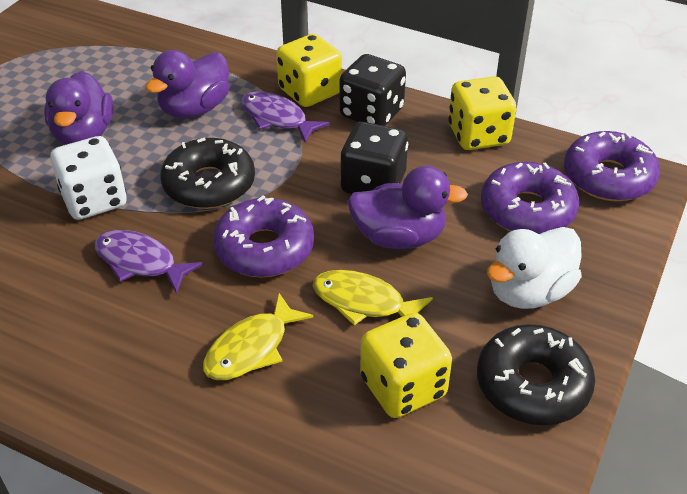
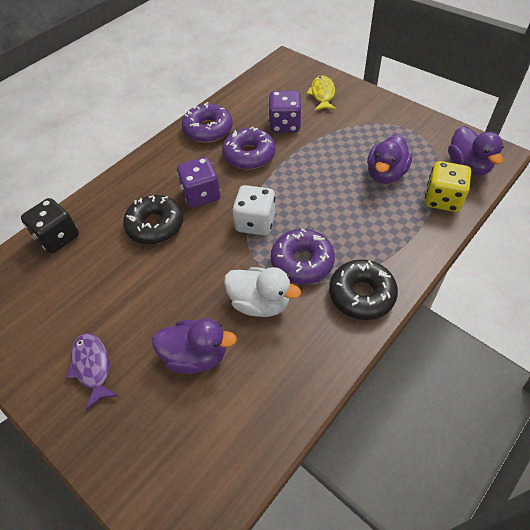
black dice: 2 -> 1
purple dice: 0 -> 2
purple fish: 2 -> 1
yellow dice: 3 -> 1
yellow fish: 2 -> 1

